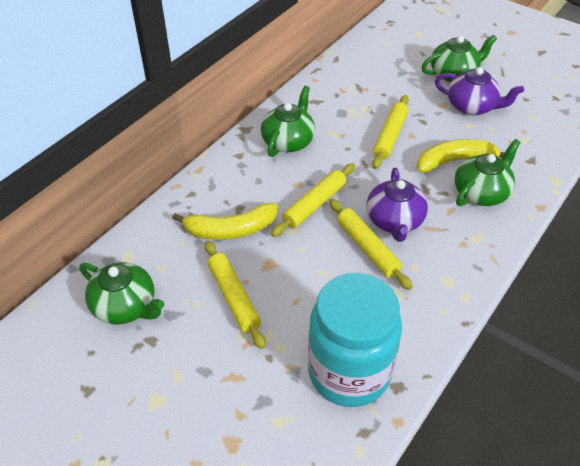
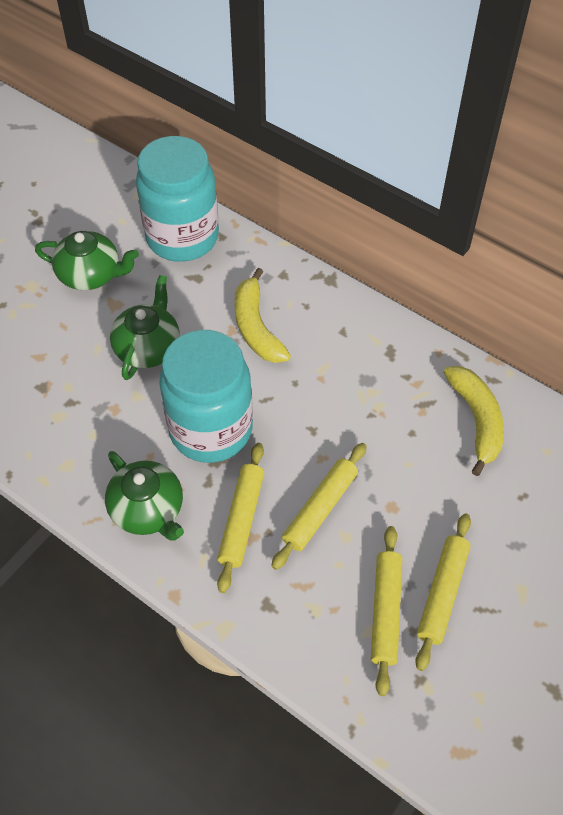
green teapot: 4 -> 3
purple teapot: 2 -> 0
turquoise jar: 1 -> 2

